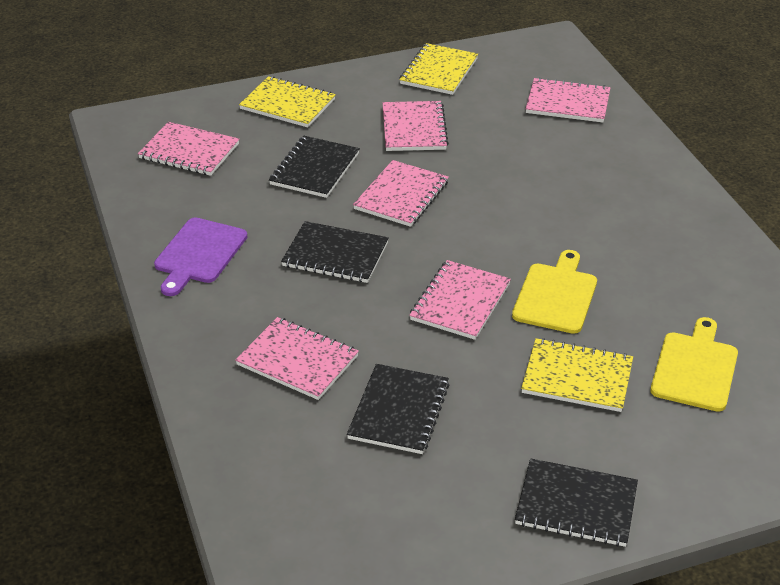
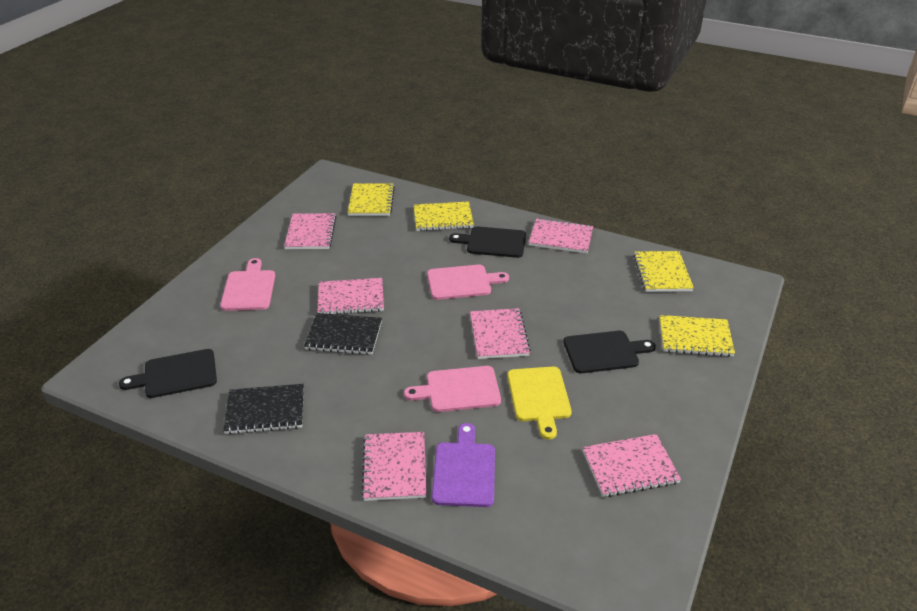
black cutting board: 0 -> 3
black notebook: 4 -> 2
pink cutting board: 0 -> 3
yellow cutting board: 2 -> 1
yellow notebook: 3 -> 4

